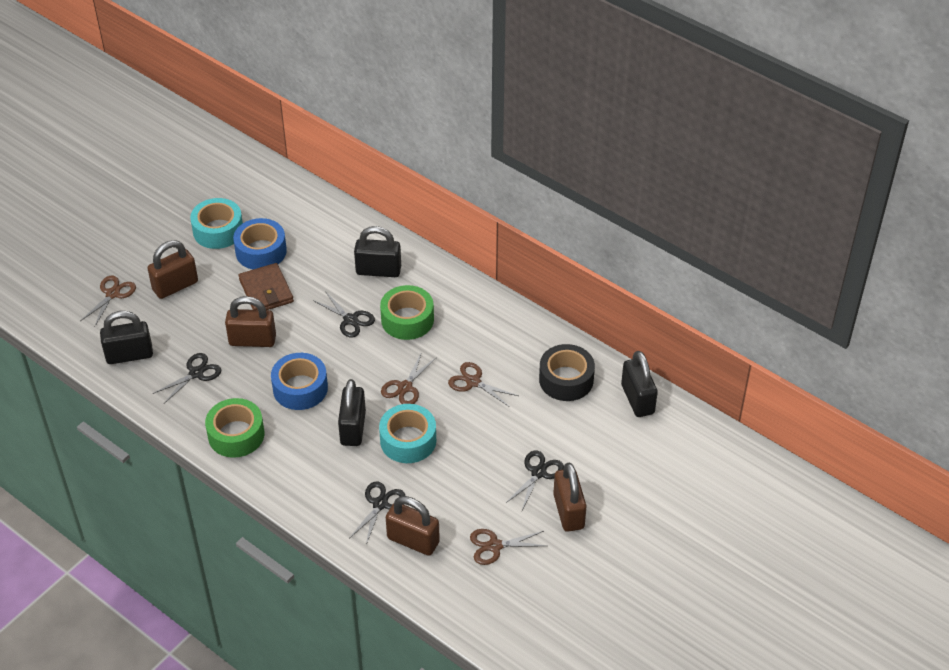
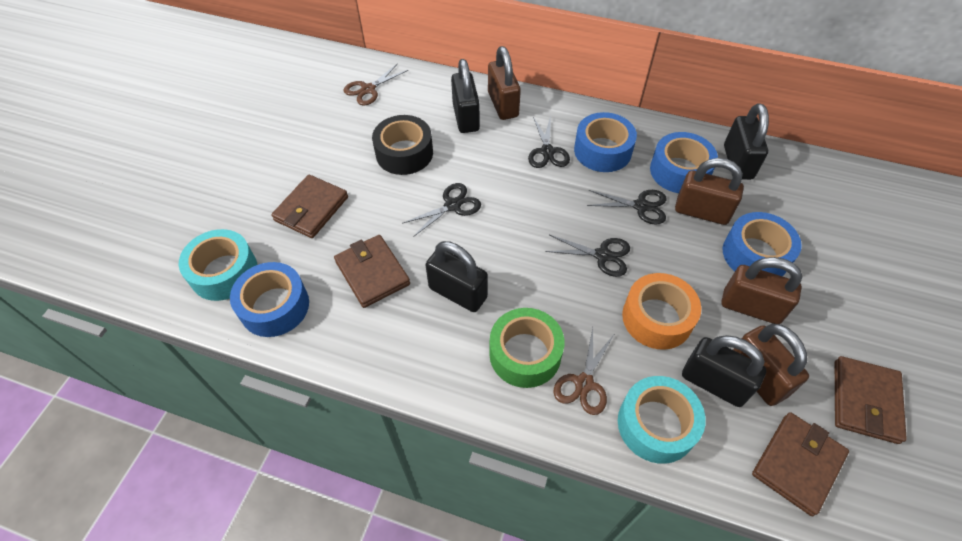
blue tape: 2 -> 4
brown scissors: 4 -> 2
brown wallet: 1 -> 4
green tape: 2 -> 1
orange tape: 0 -> 1

